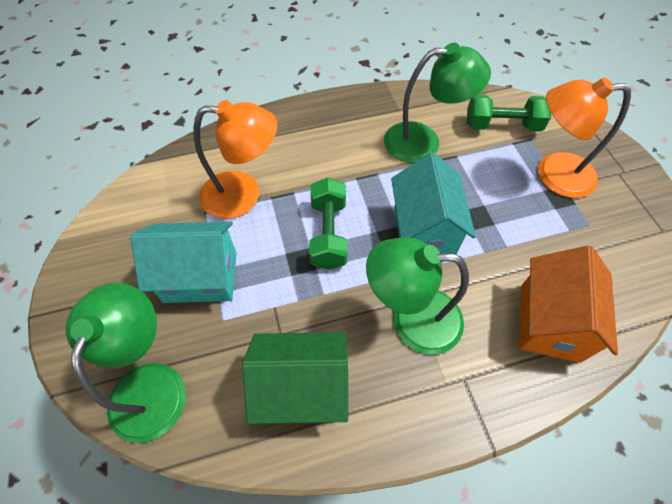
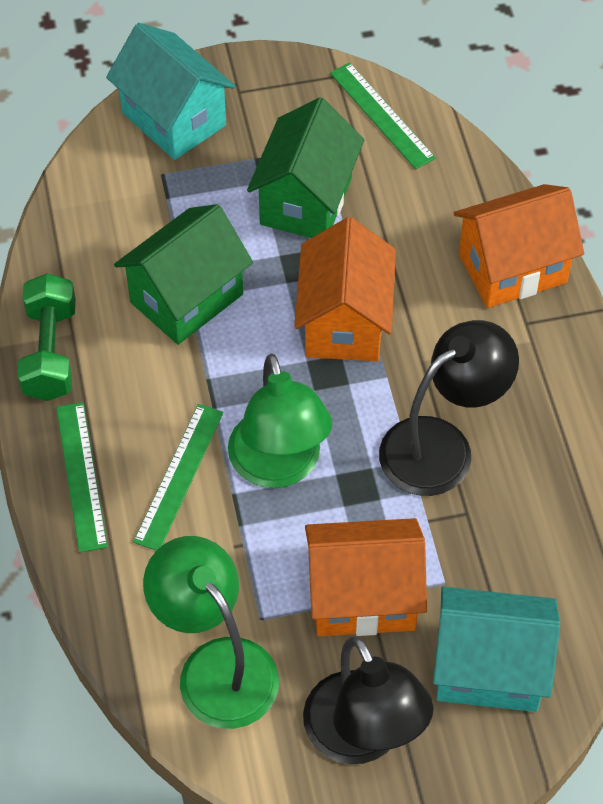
black lamp: 0 -> 2
green dumbbell: 2 -> 1
green house: 1 -> 2
green lamp: 3 -> 2
green ruler: 0 -> 3
orange house: 1 -> 3
orange lamp: 2 -> 0

